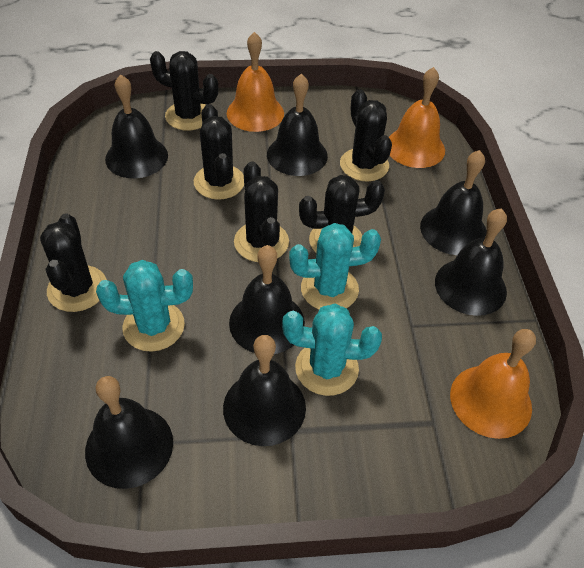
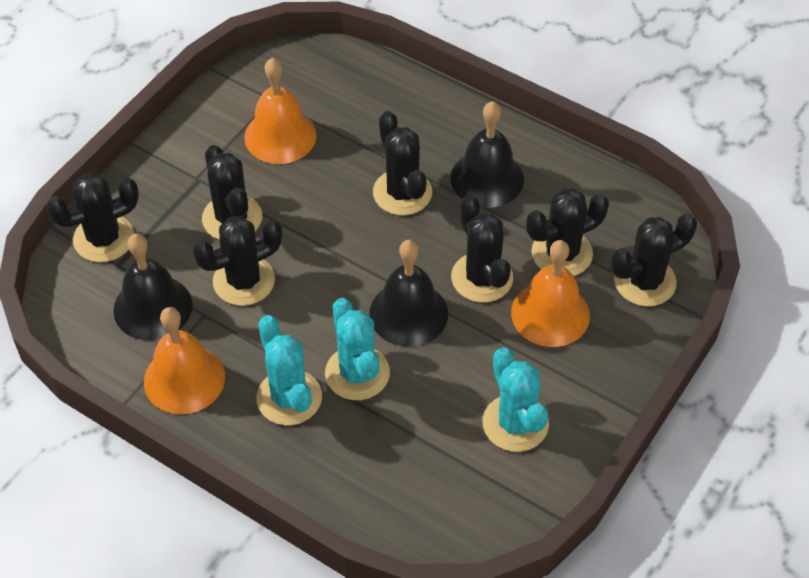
black bell: 7 -> 3
black cactus: 6 -> 7

